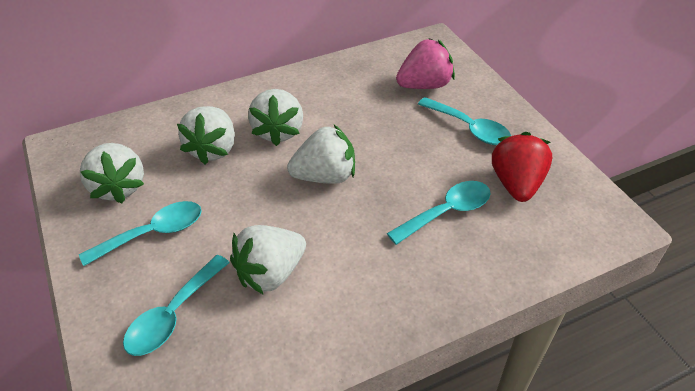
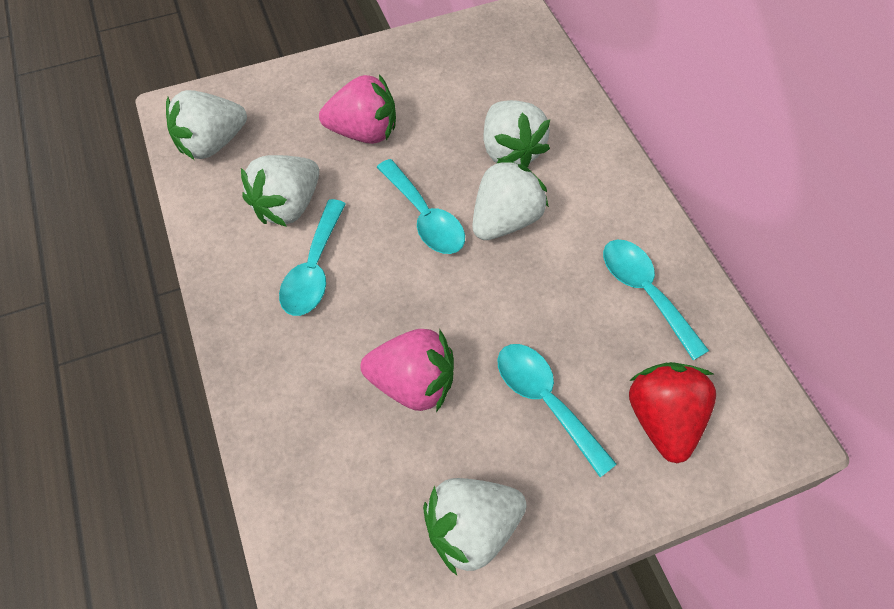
pink strawberry: 1 -> 2

